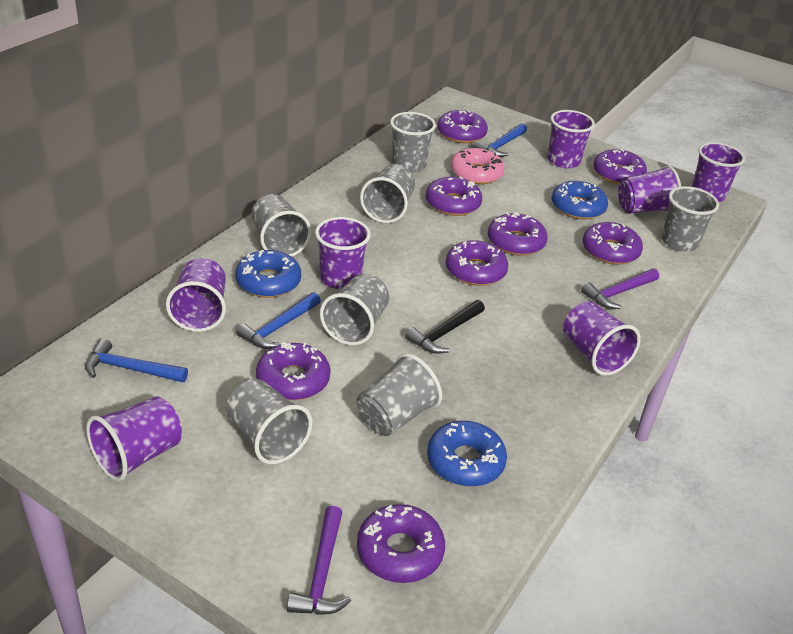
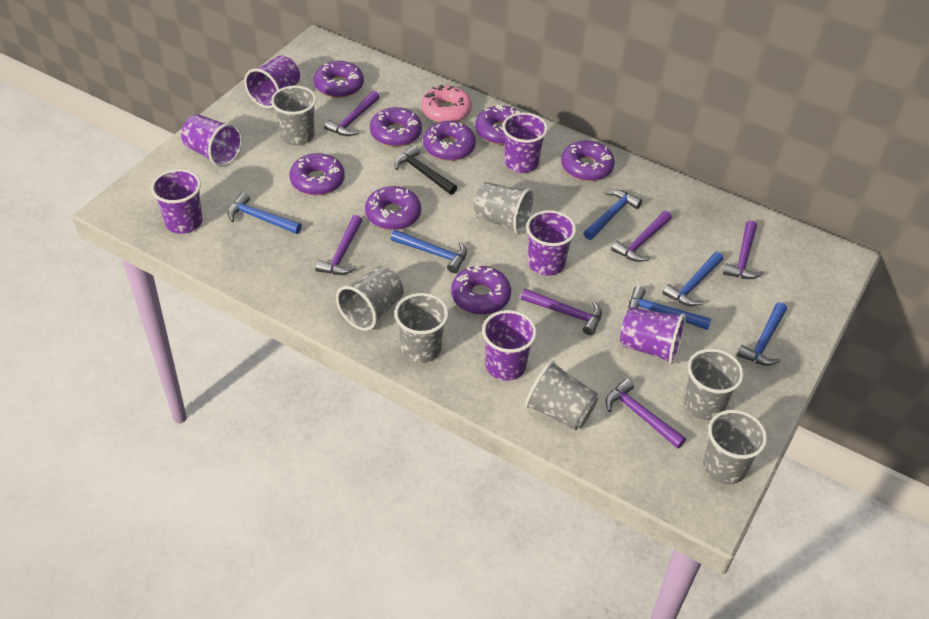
blue donut: 3 -> 0
blue hammer: 3 -> 6
purple hammer: 2 -> 6

